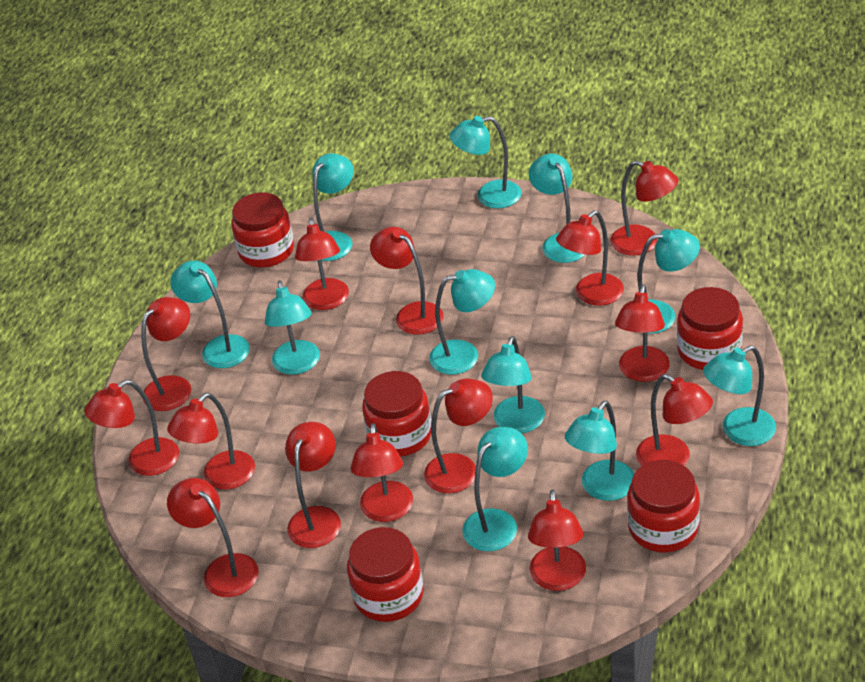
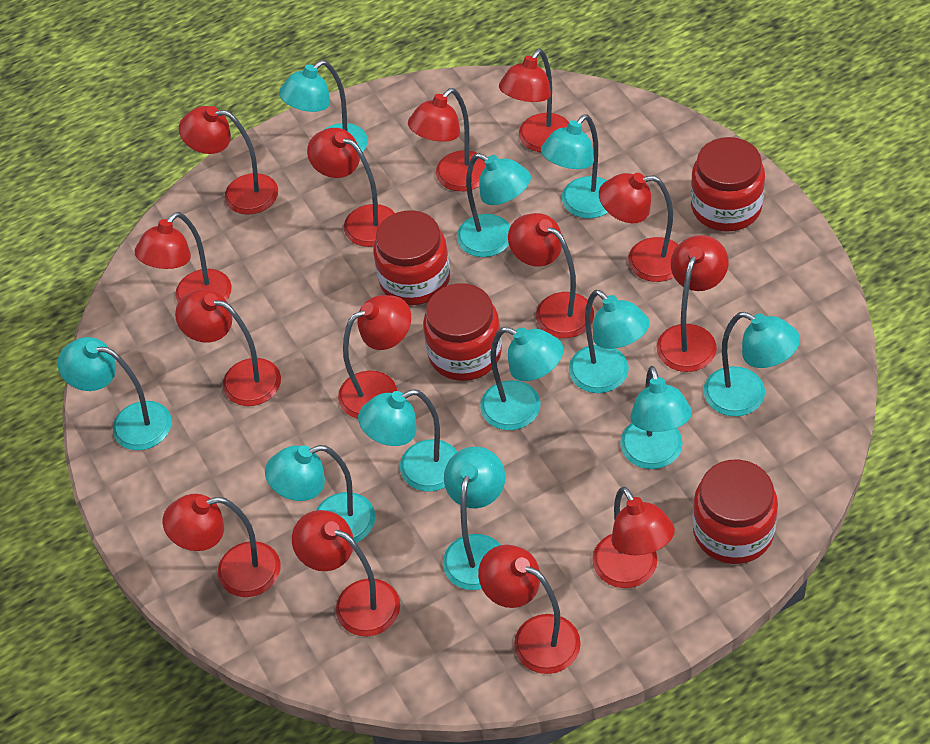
red jar: 5 -> 4

